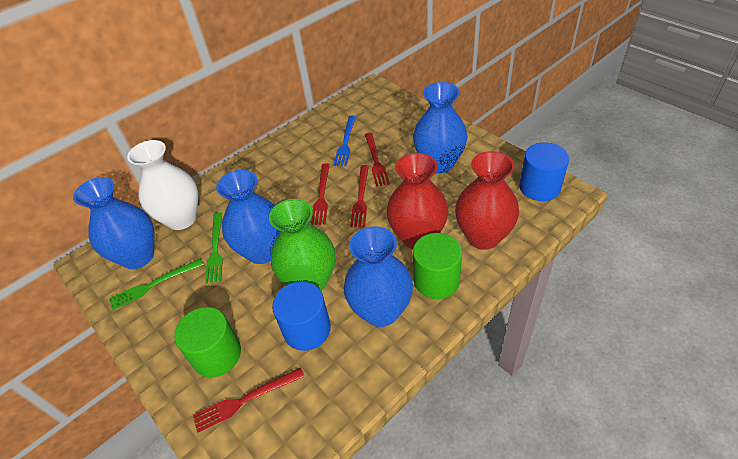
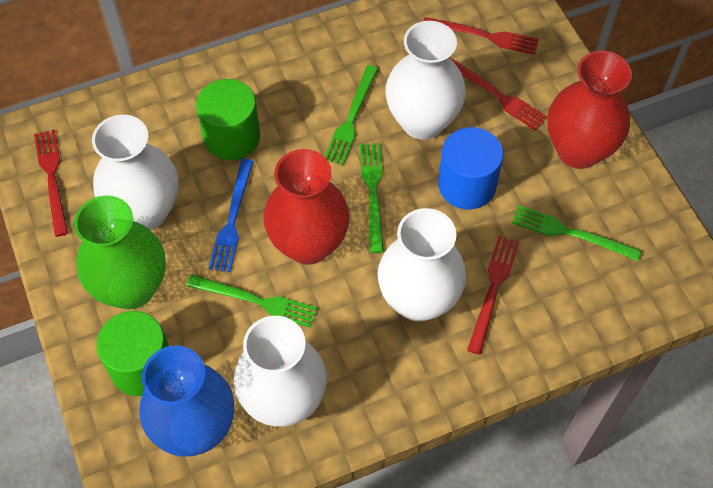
blue cylinder: 2 -> 1
blue vase: 4 -> 1
green fork: 2 -> 4
white vase: 1 -> 4

